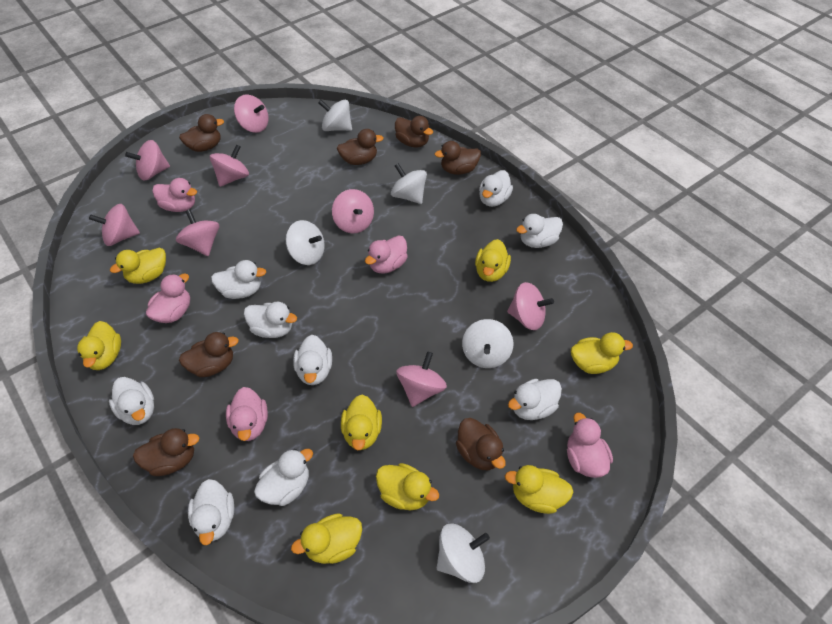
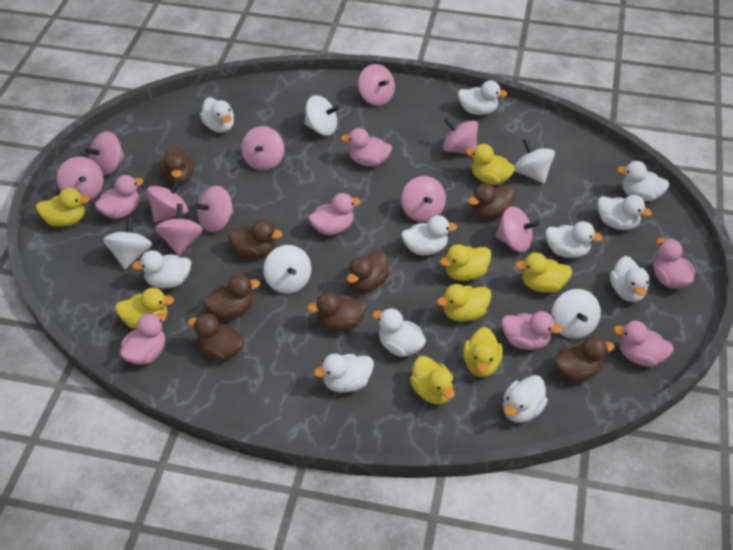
brown duck: 7 -> 8
pink duck: 5 -> 7
pink spinning top: 8 -> 10
white duck: 9 -> 11

